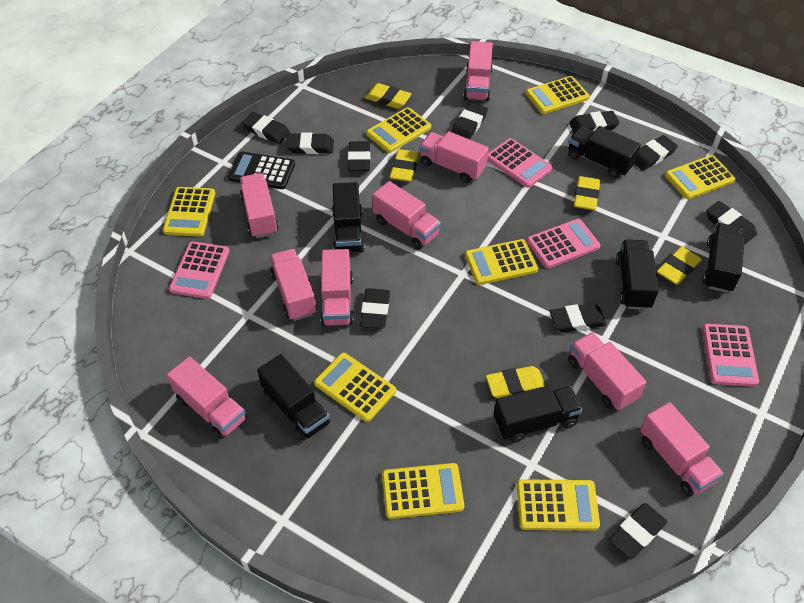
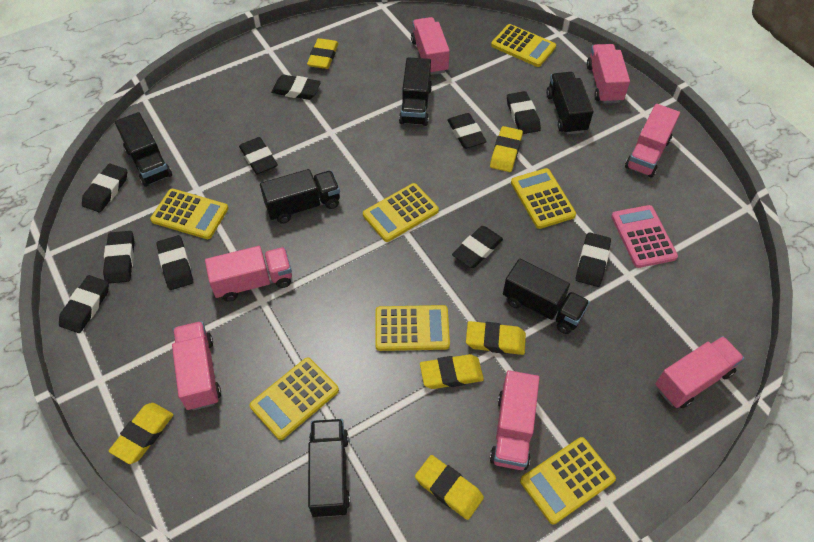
black calculator: 1 -> 0
pink calculator: 4 -> 1
pink truck: 9 -> 7
yellow calculator: 8 -> 7
yellow eraser: 5 -> 6

